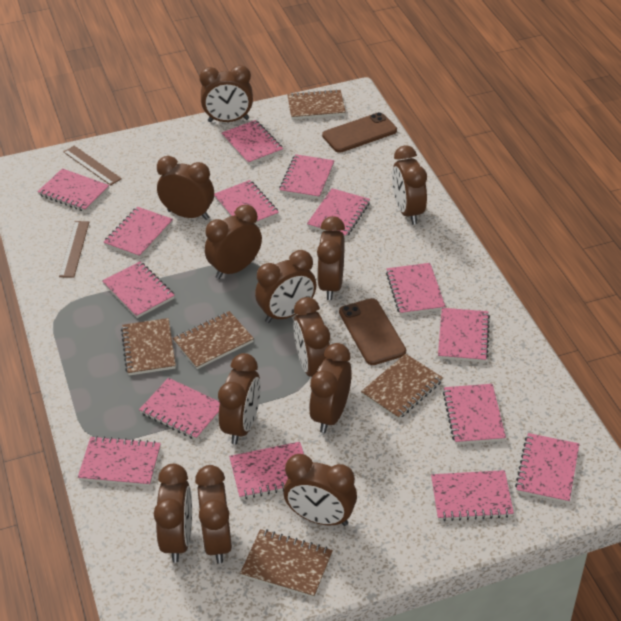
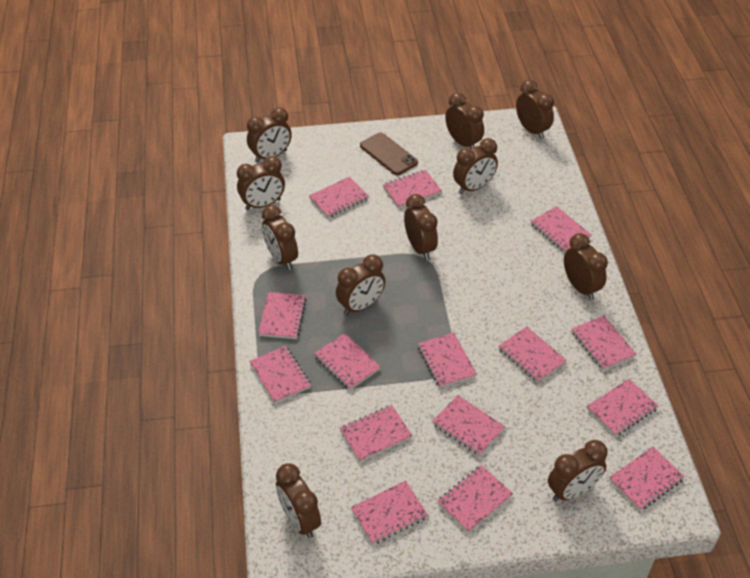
brown clock: 12 -> 11
brown notebook: 5 -> 0
brown phone: 2 -> 1
brown ruler: 2 -> 0

